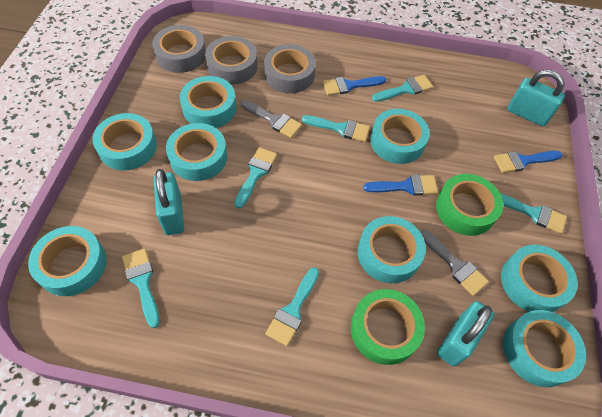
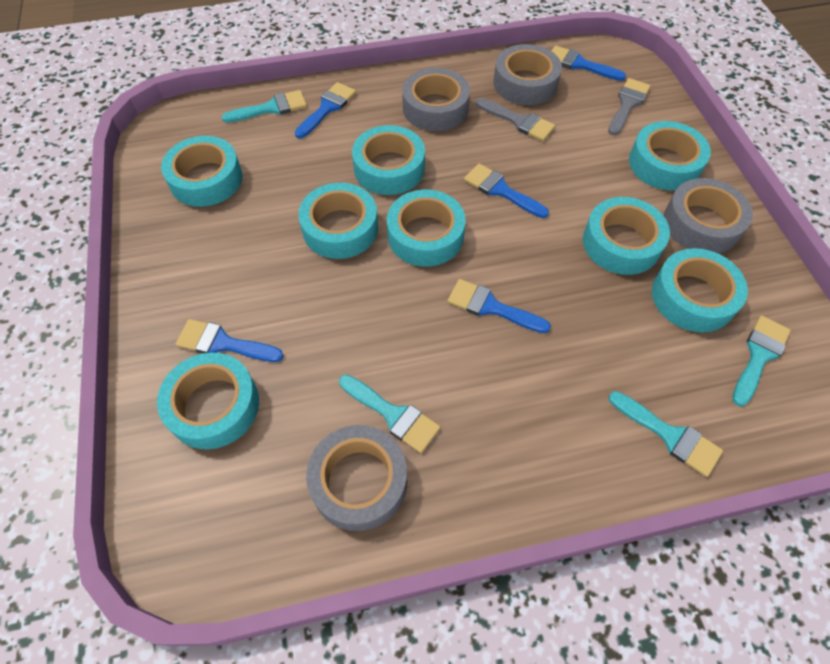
blue brush: 3 -> 5
green tape: 2 -> 0
grey tape: 3 -> 4
turquoise brush: 6 -> 4
turquoise padlock: 3 -> 0

